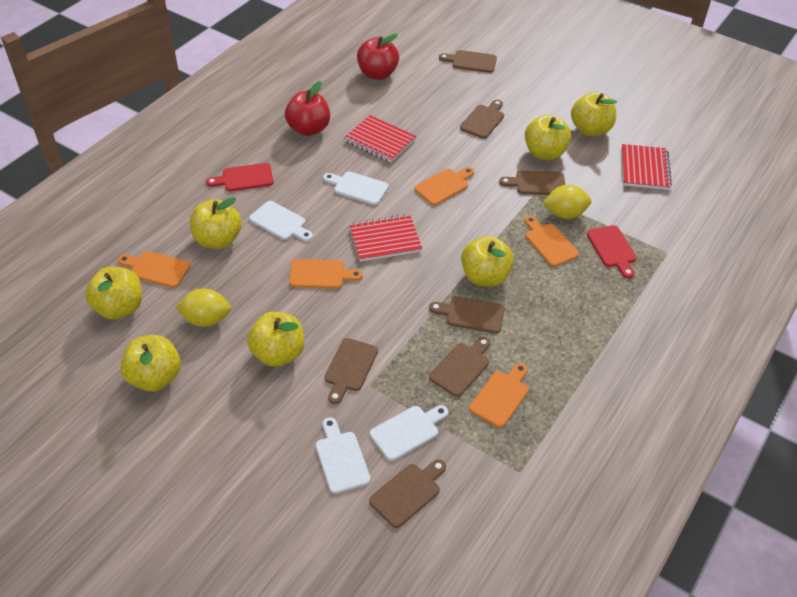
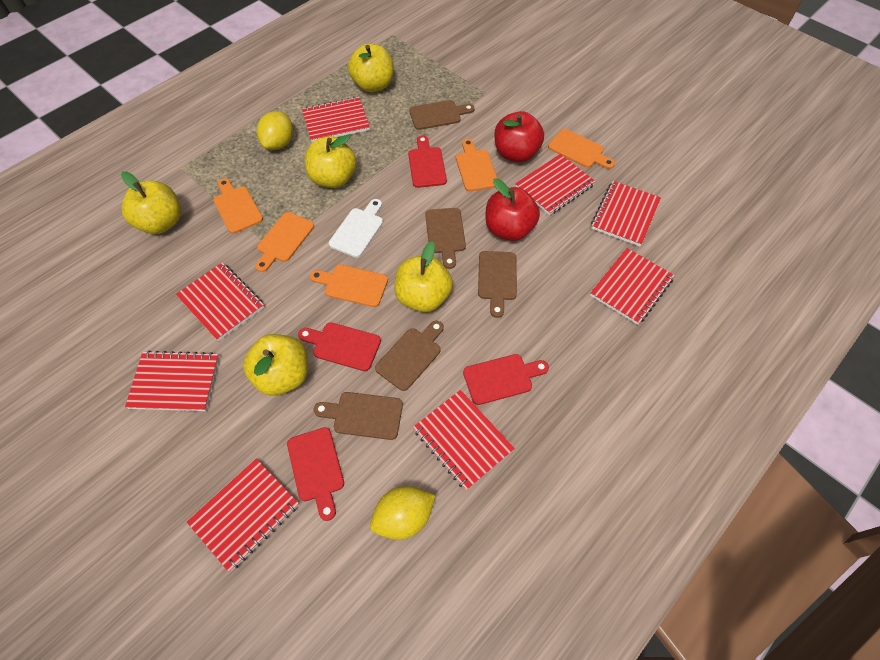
brown cutting board: 7 -> 5
red cutting board: 2 -> 4
red notebook: 3 -> 8
white cutting board: 4 -> 1
yellow apple: 7 -> 5

